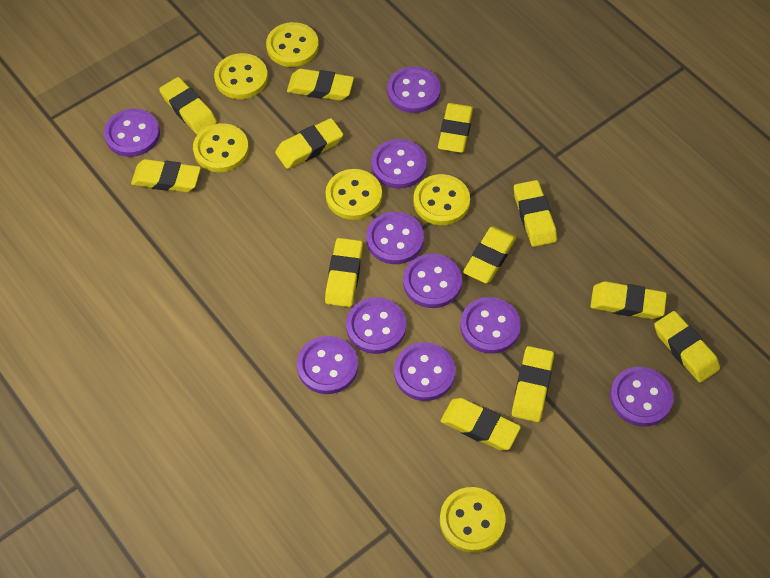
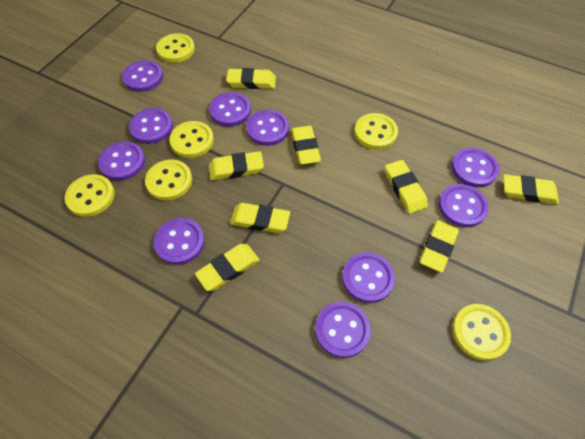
yellow eraser: 12 -> 8

